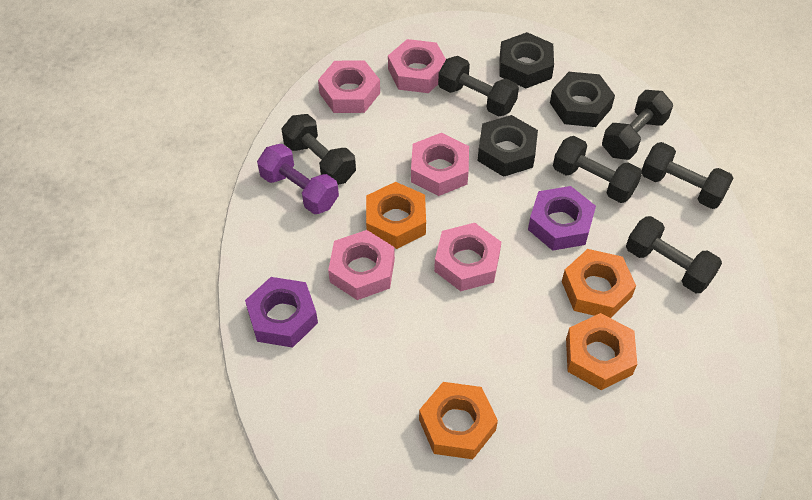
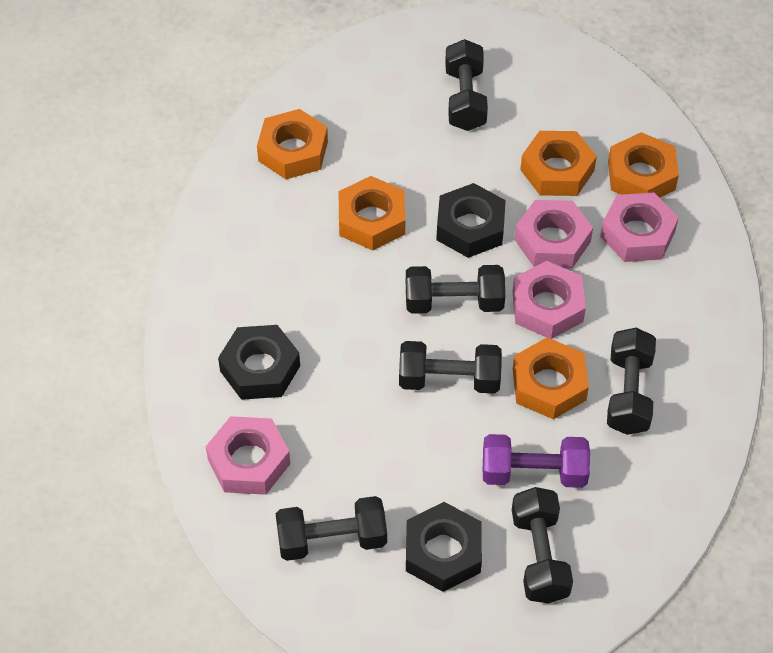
orange nut: 4 -> 5
pink nut: 5 -> 4
purple nut: 2 -> 0

